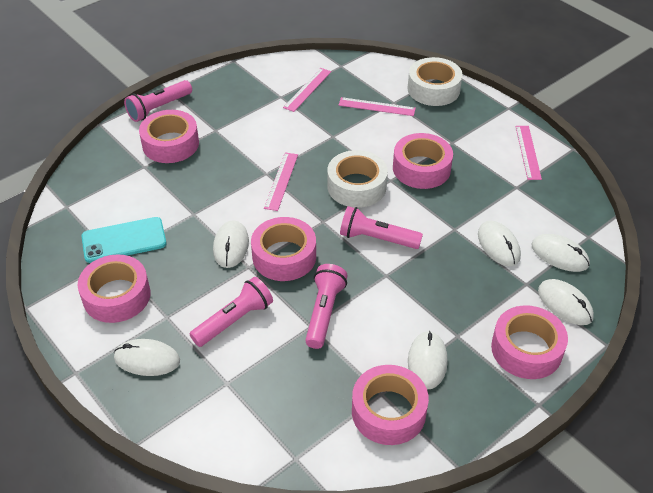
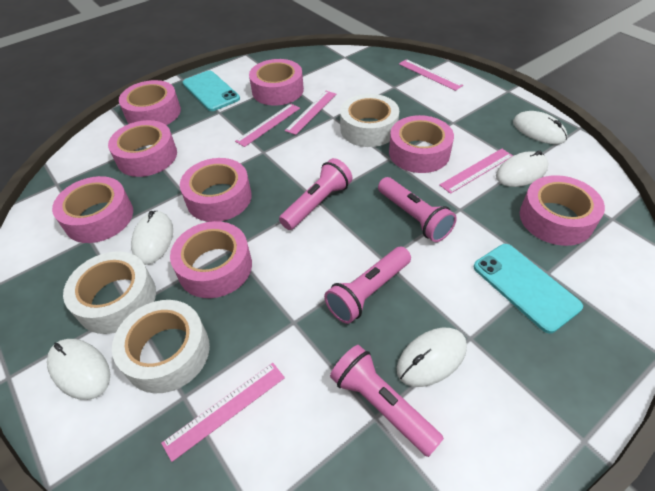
pink ruler: 4 -> 5
pink tape: 6 -> 8
turquoise phone: 1 -> 2
white mouse: 6 -> 5
white tape: 2 -> 3

